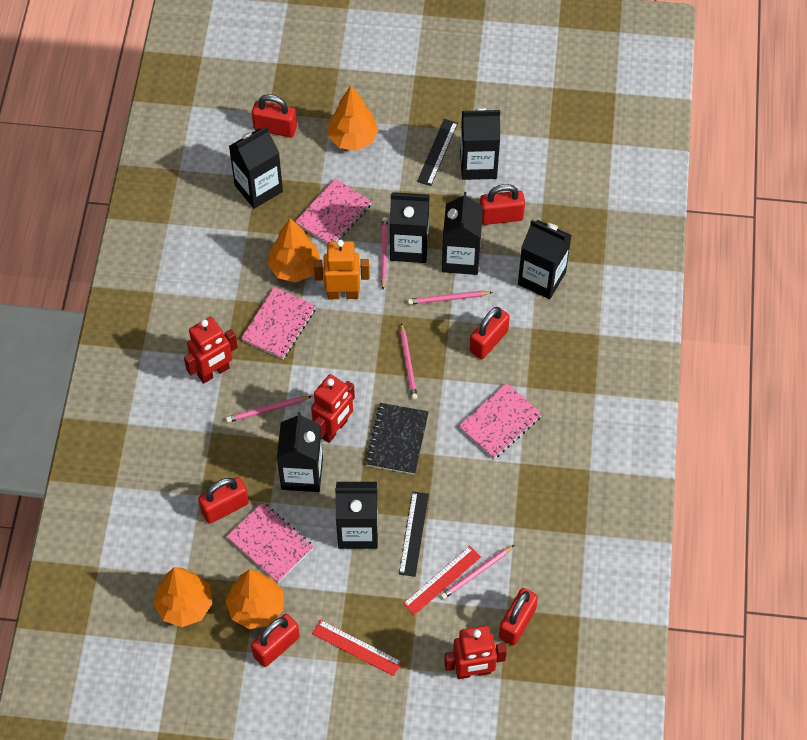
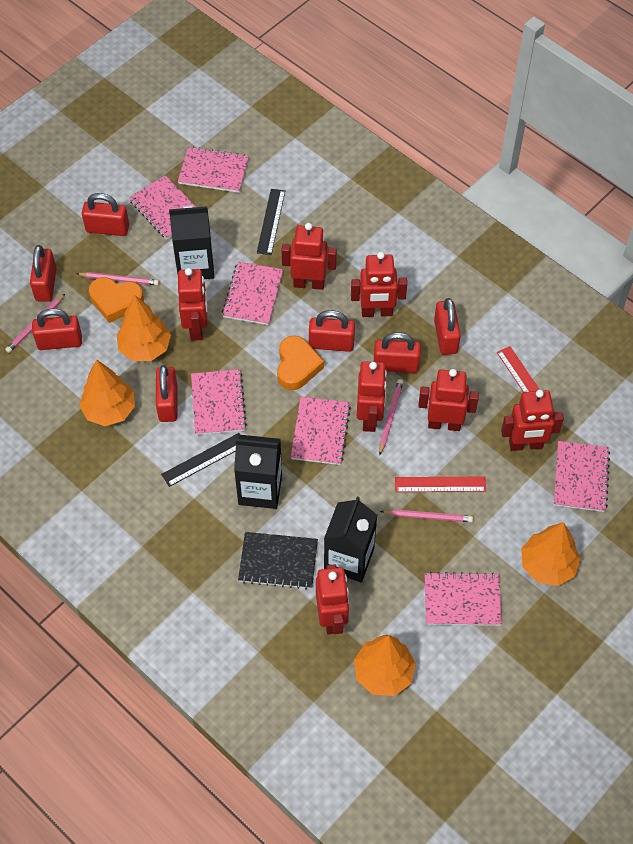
black carton: 7 -> 3
orange heart: 0 -> 2
orange robot: 1 -> 0
pink notebook: 4 -> 7
pink pencil: 5 -> 4
red padlock: 6 -> 7
red robot: 3 -> 7

